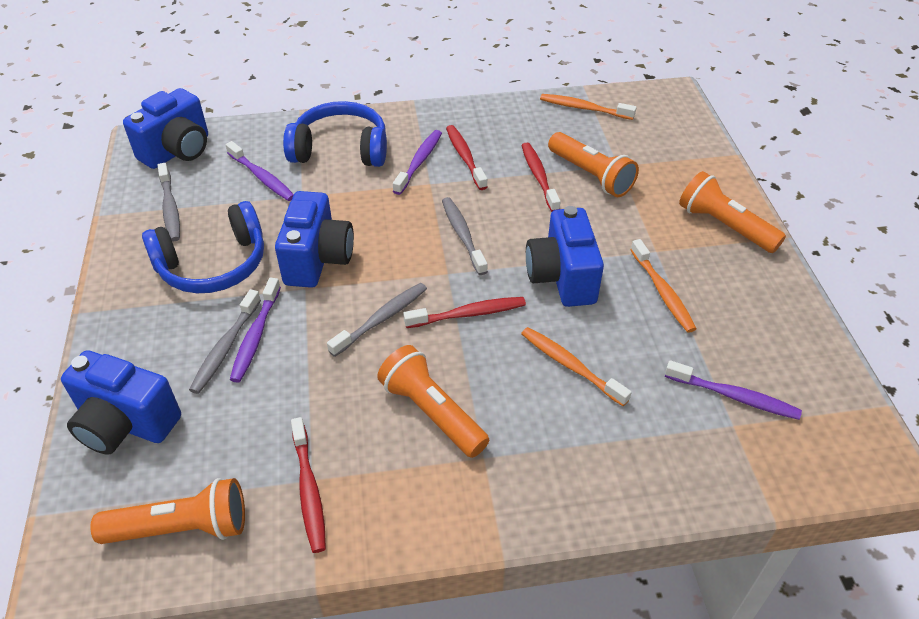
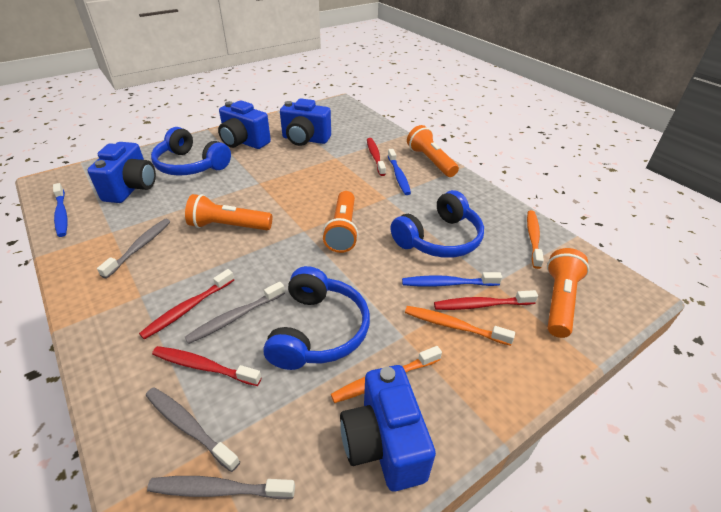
blue headphones: 2 -> 3
blue toothbrush: 0 -> 3
purple toothbrush: 4 -> 0

